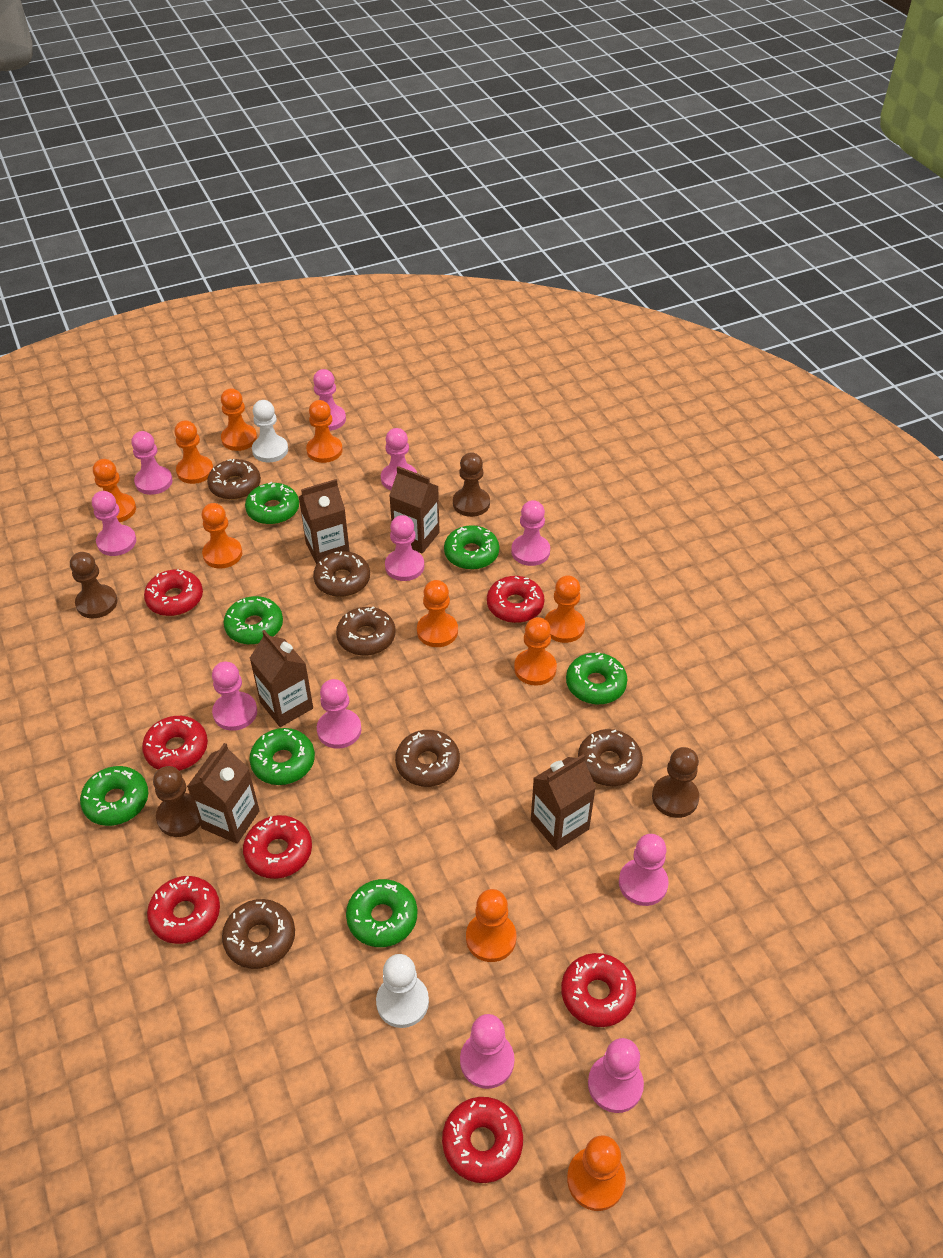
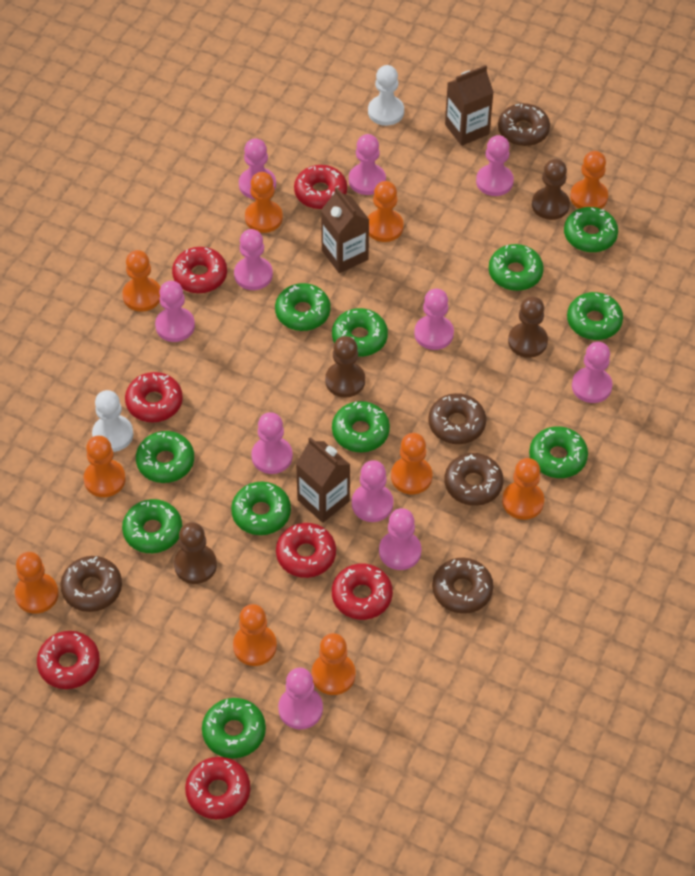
brown carton: 5 -> 3
brown donut: 6 -> 5
green donut: 7 -> 11

